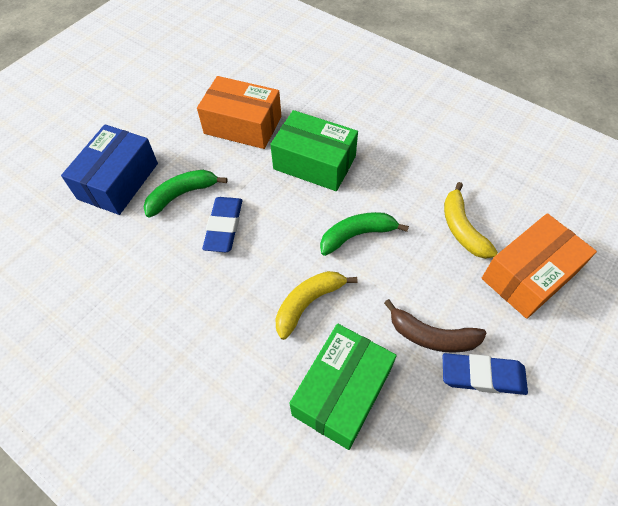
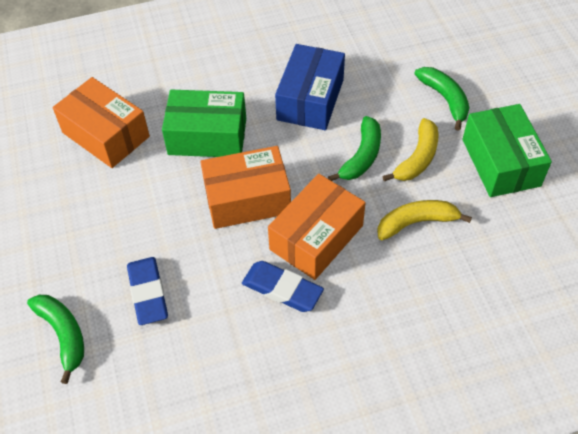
brown banana: 1 -> 0
green banana: 2 -> 3
orange box: 2 -> 3

